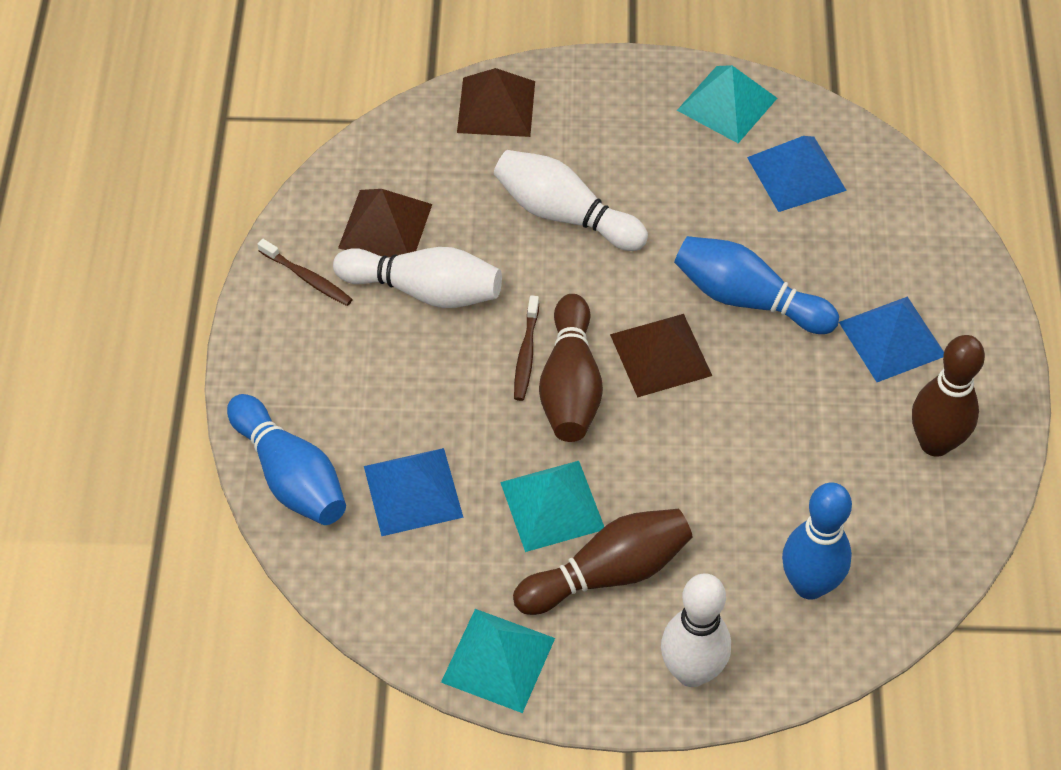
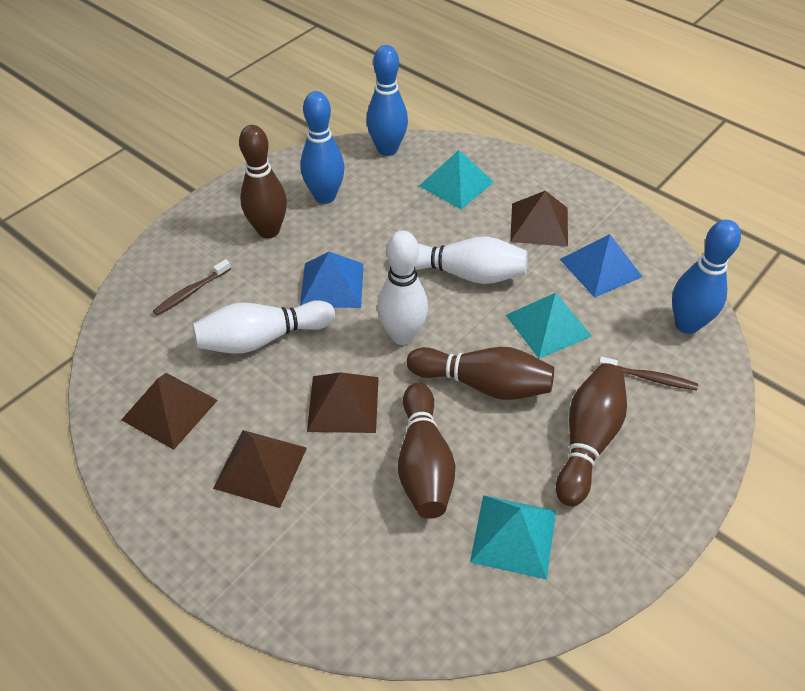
blue pyramid: 3 -> 2
brown bowling pin: 3 -> 4
brown pyramid: 3 -> 4

